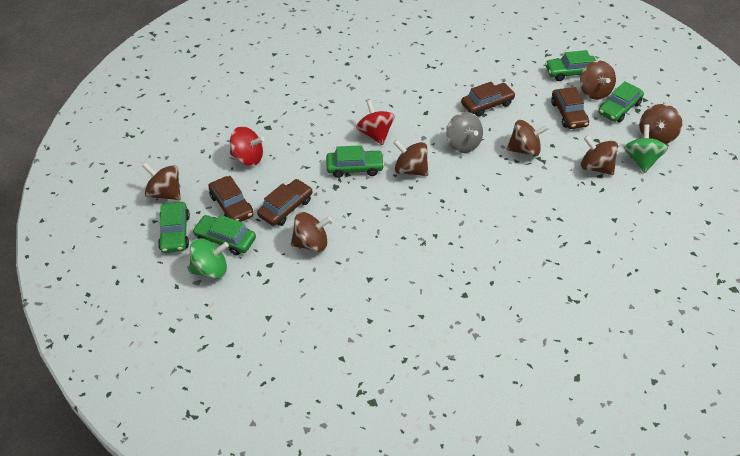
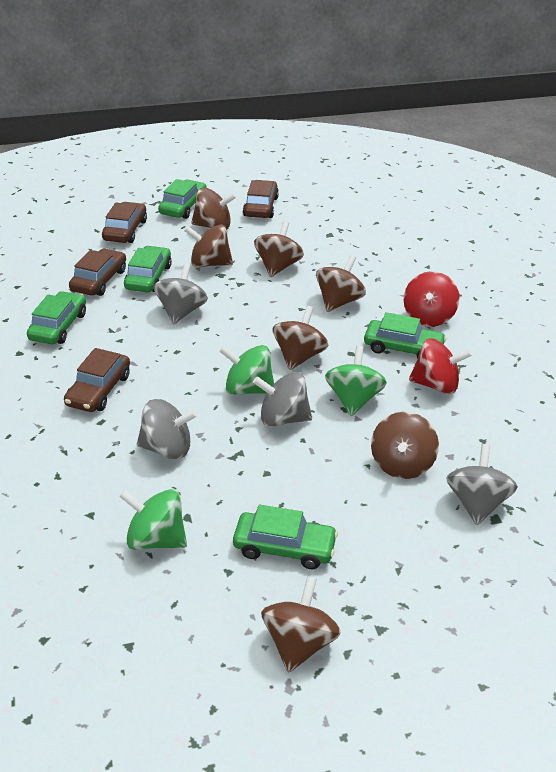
green spinning top: 2 -> 3
grey spinning top: 1 -> 4

